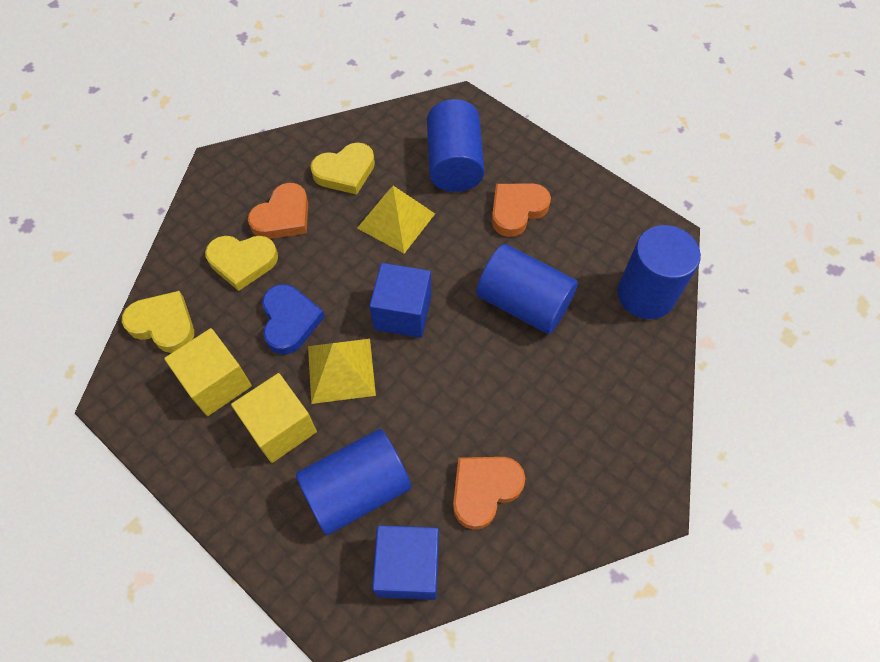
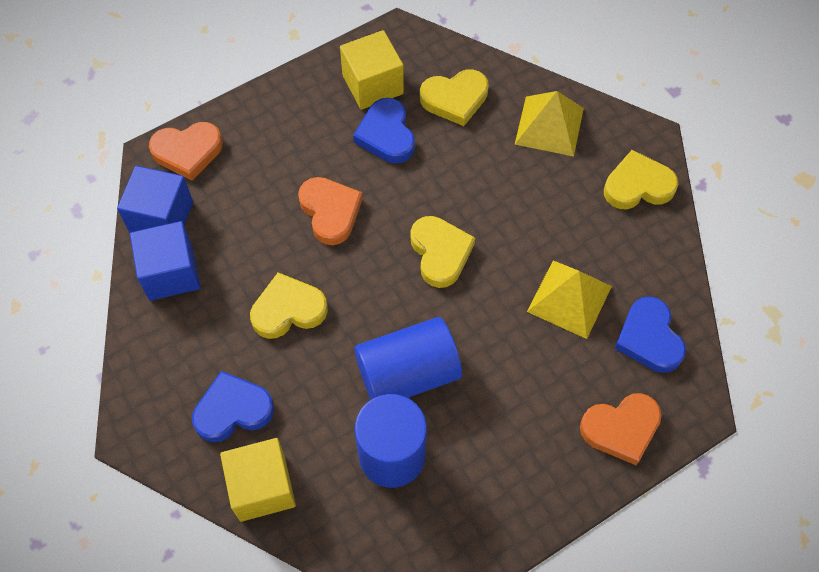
blue cylinder: 4 -> 2
blue heart: 1 -> 3
yellow heart: 3 -> 4

